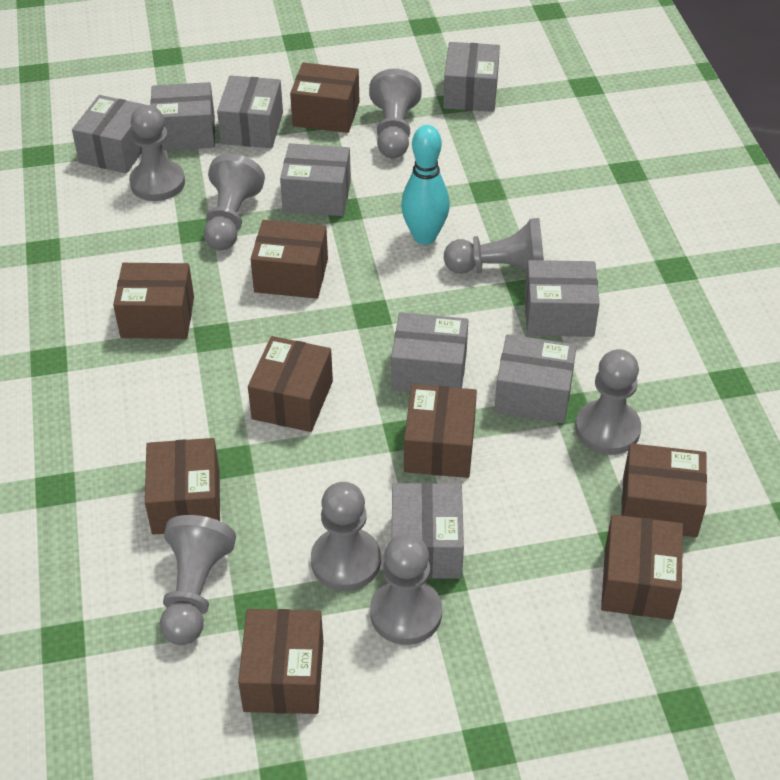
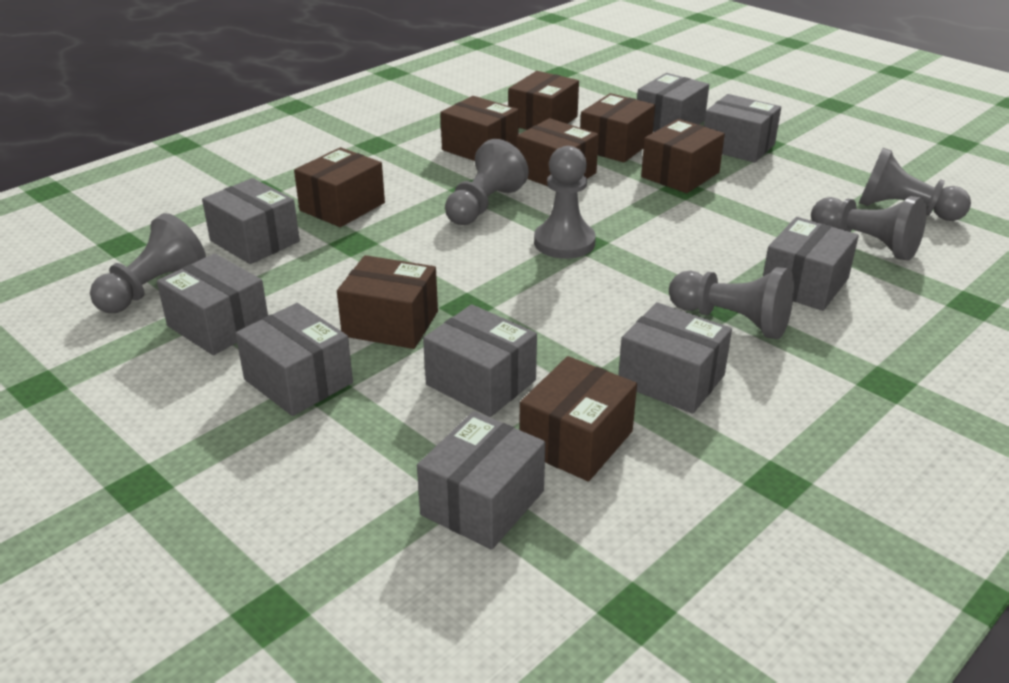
brown box: 9 -> 8
grey pawn: 8 -> 6
turquoise bowling pin: 1 -> 0

